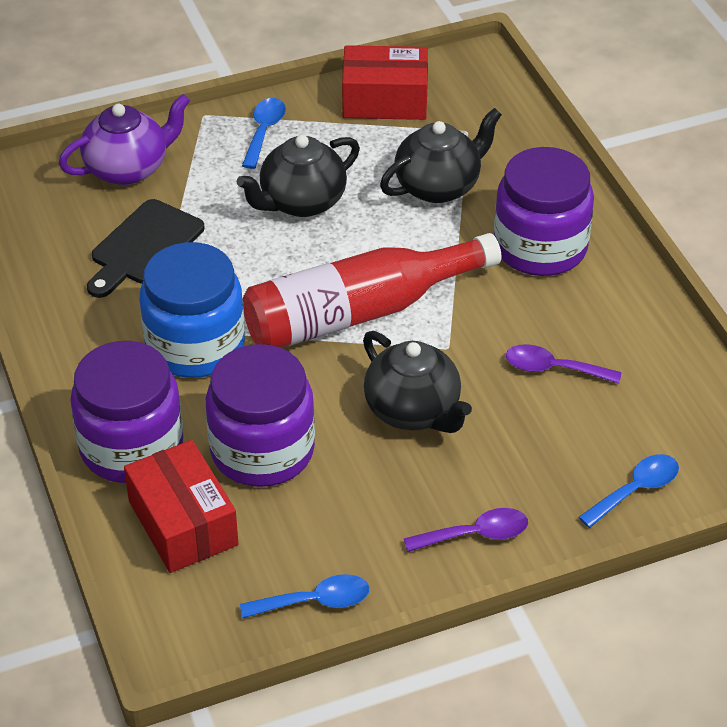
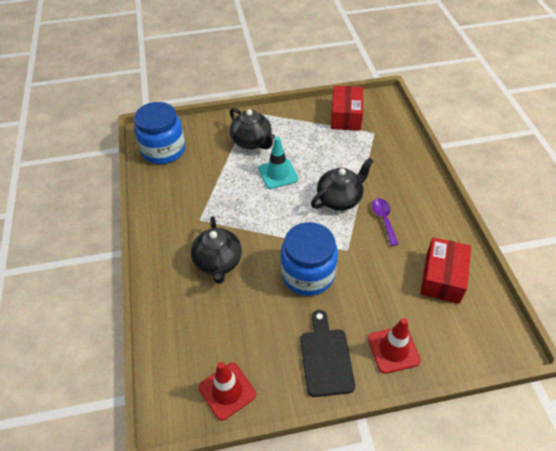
blue jar: 1 -> 2
blue spoon: 3 -> 0
purple jar: 3 -> 0
purple spoon: 2 -> 1
purple teapot: 1 -> 0
red bottle: 1 -> 0
red traffic cone: 0 -> 2
turquoise traffic cone: 0 -> 1

